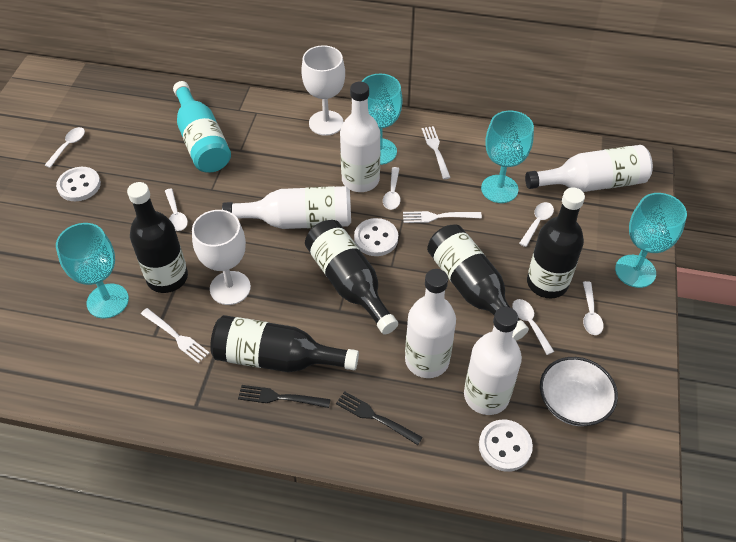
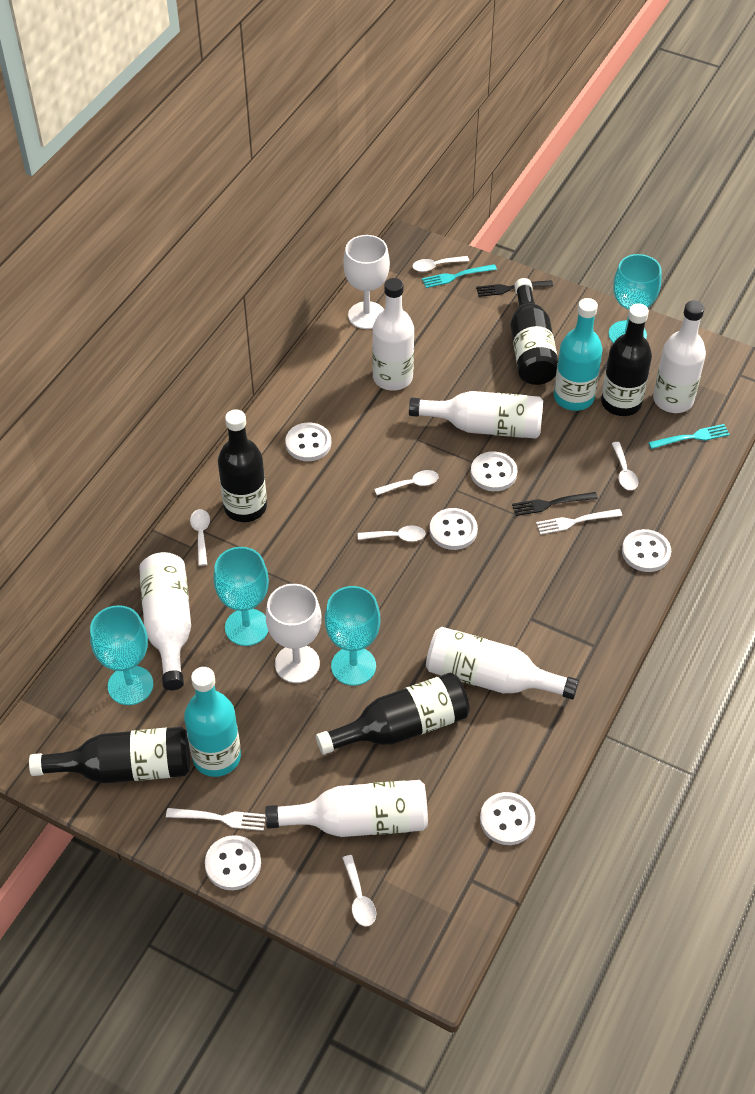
turquoise bottle: 1 -> 2
turquoise fork: 0 -> 2
white bottle: 5 -> 6
white bowl: 1 -> 0
white button: 3 -> 6
white fork: 3 -> 2

